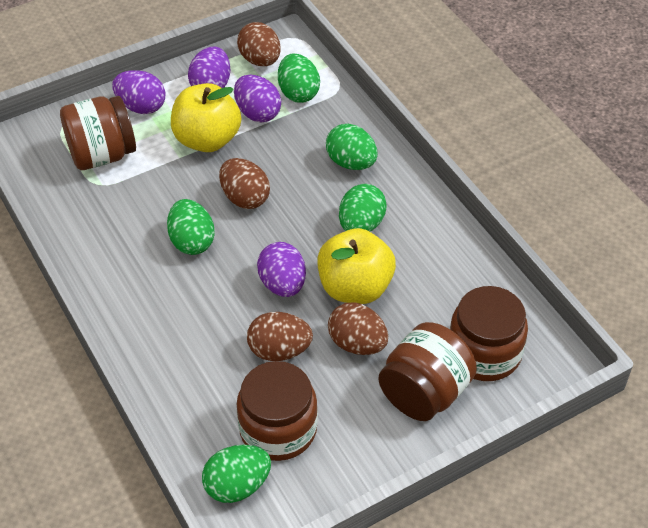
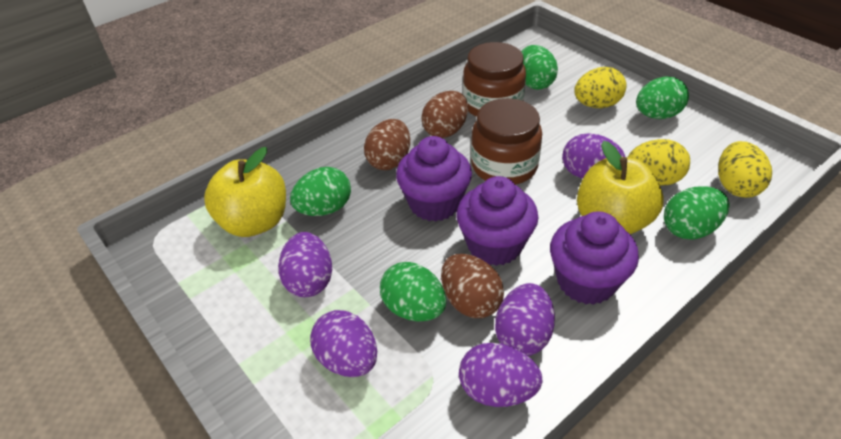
brown egg: 4 -> 3
brown jar: 4 -> 2
purple cupcake: 0 -> 3
purple egg: 4 -> 5
yellow egg: 0 -> 3

